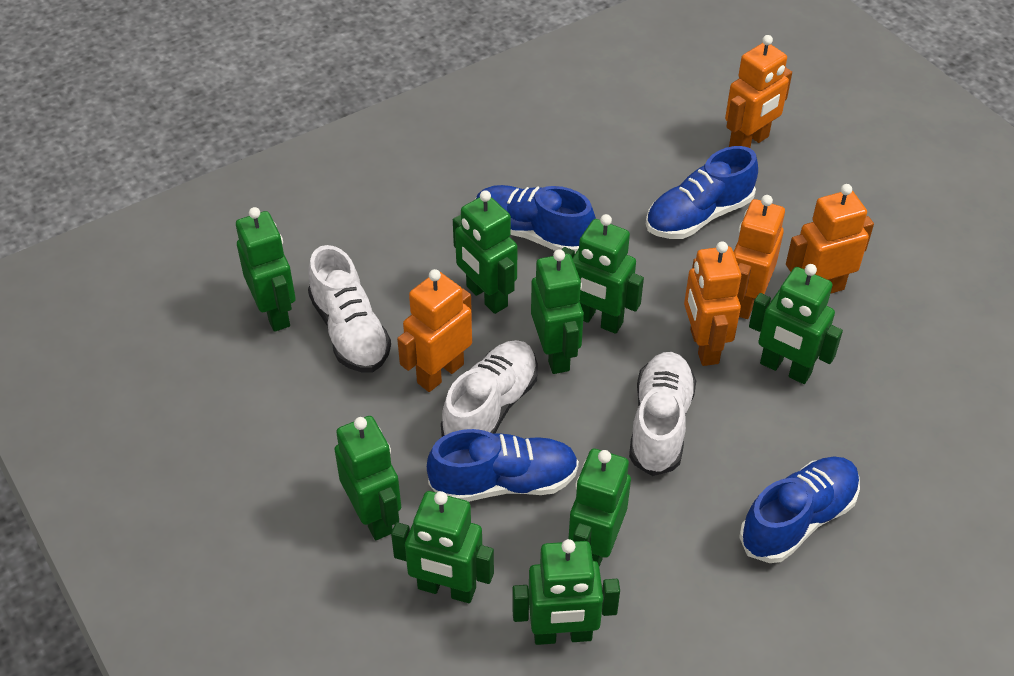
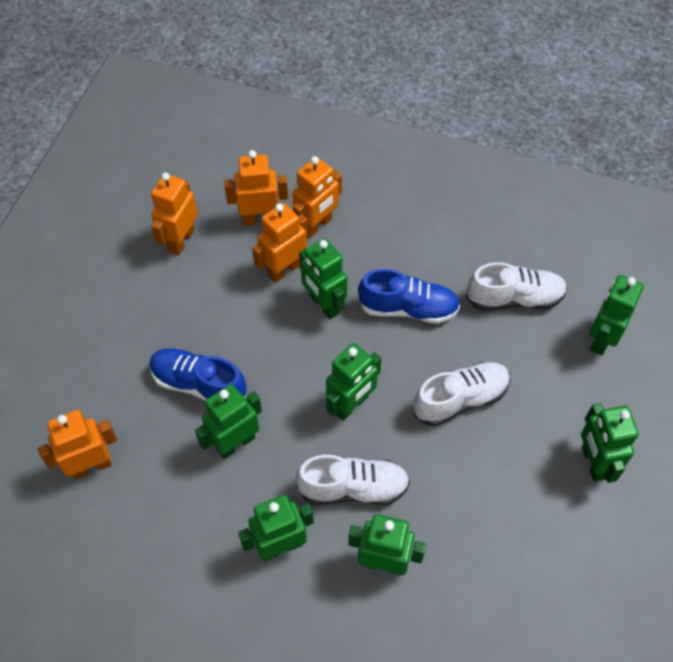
blue shoe: 4 -> 2
green robot: 9 -> 7

